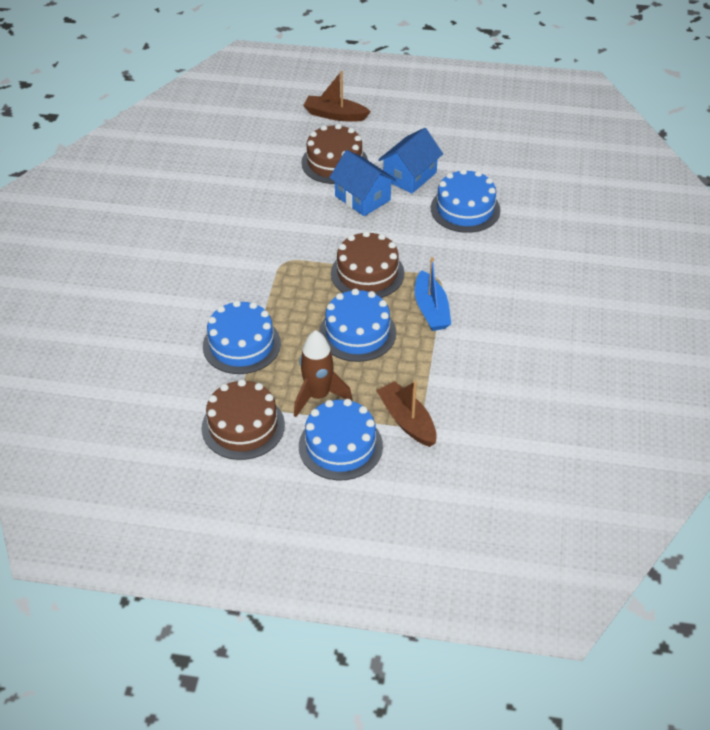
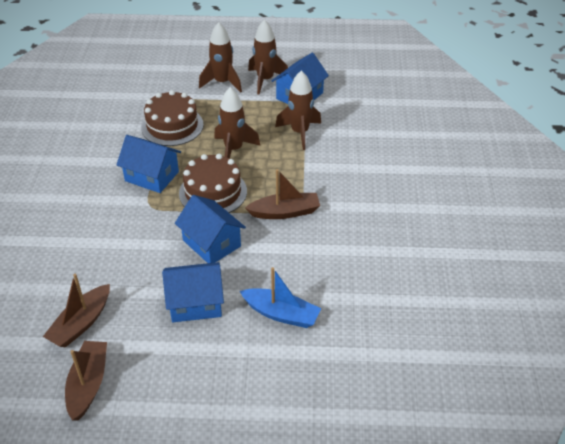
blue cake: 4 -> 0
blue house: 2 -> 4
brown boat: 2 -> 3
brown cake: 3 -> 2
brown rocket: 1 -> 4

